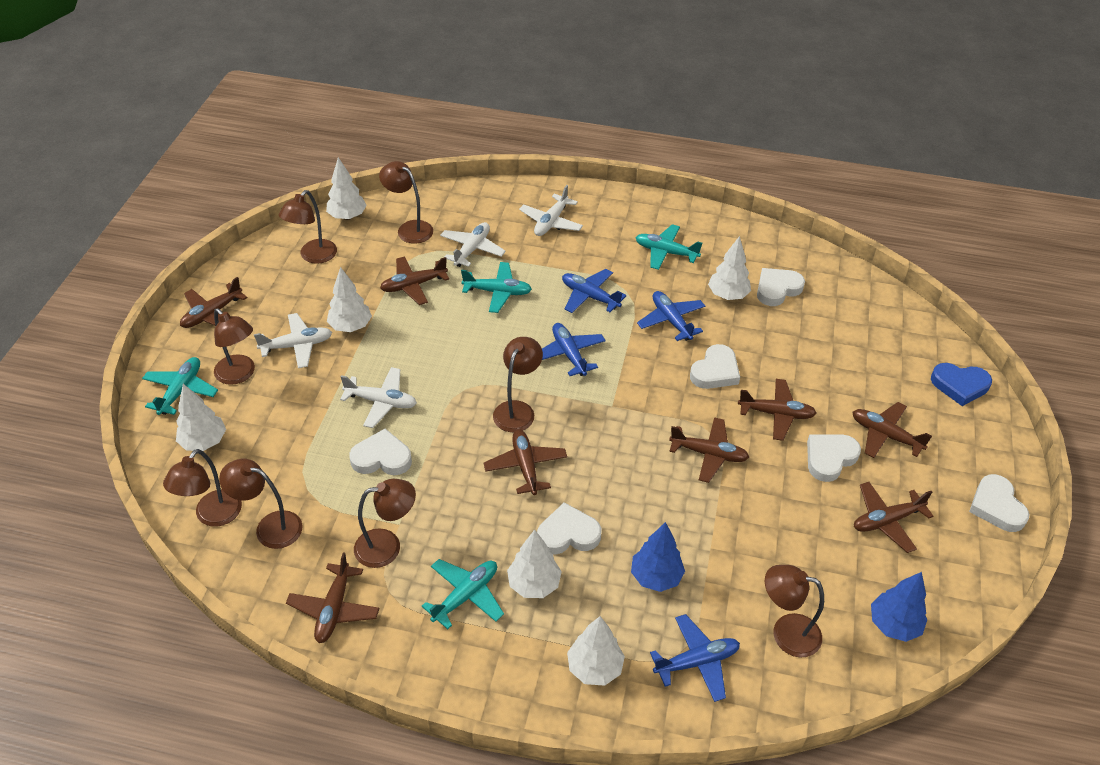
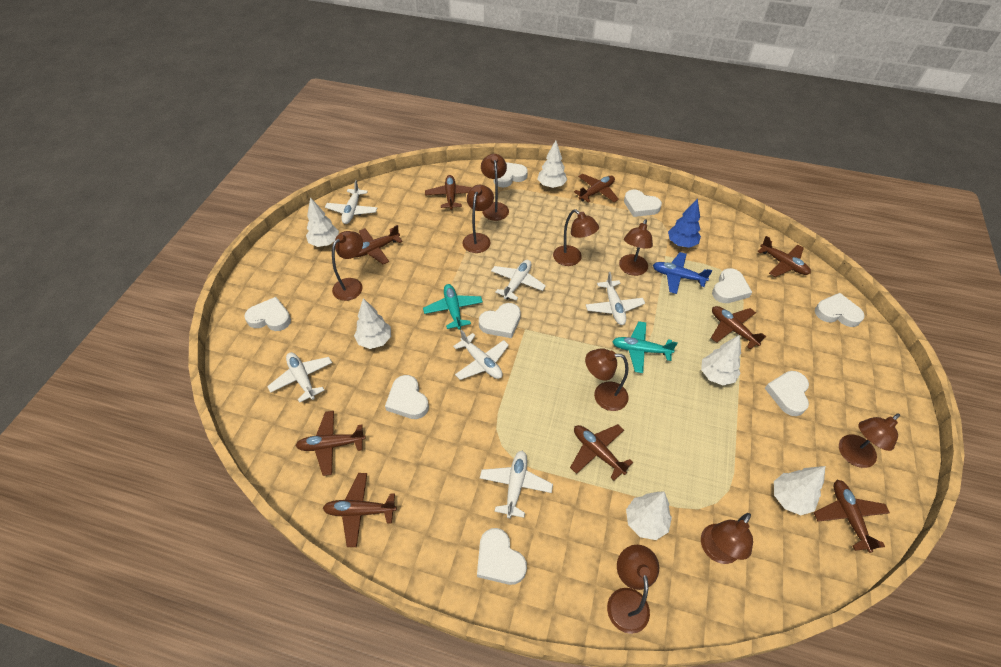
blue heart: 1 -> 0
blue plane: 4 -> 1
blue tree: 2 -> 1
brown lamp: 8 -> 9
brown plane: 8 -> 9
turquoise plane: 4 -> 2
white heart: 6 -> 9
white plane: 4 -> 6

